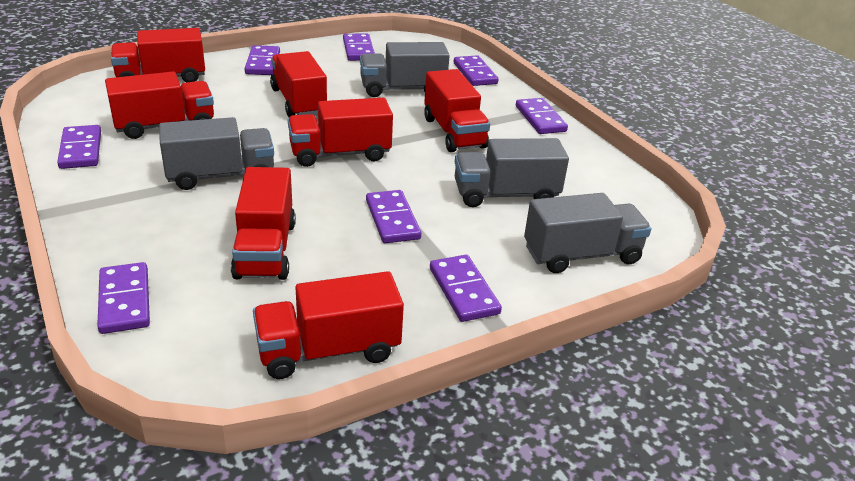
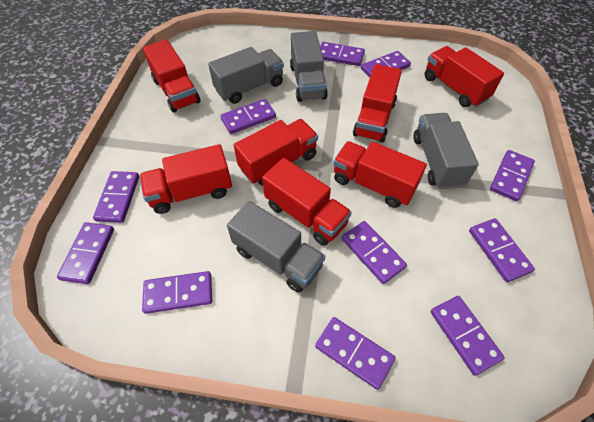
purple domino: 8 -> 11

